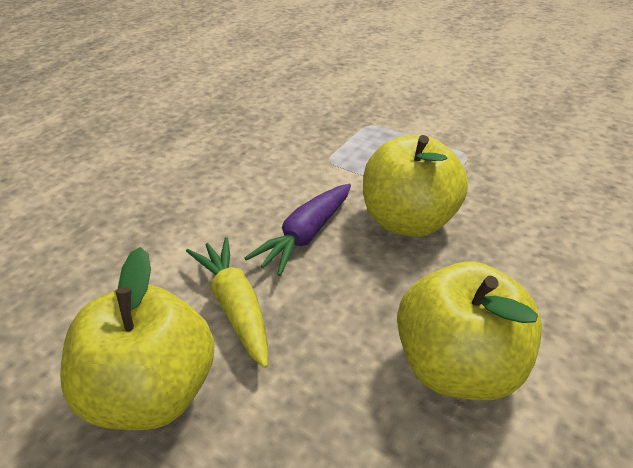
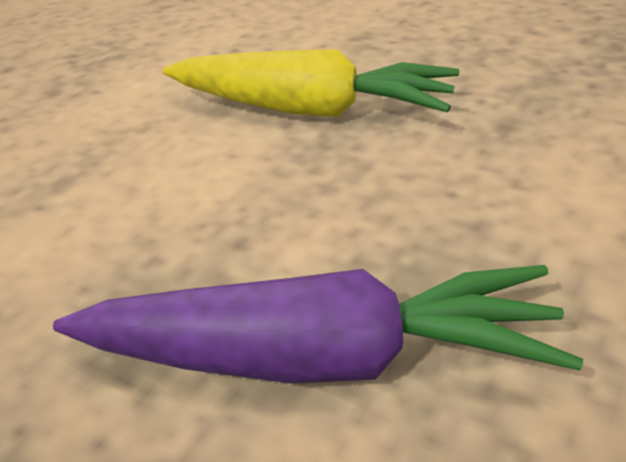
yellow apple: 3 -> 0

